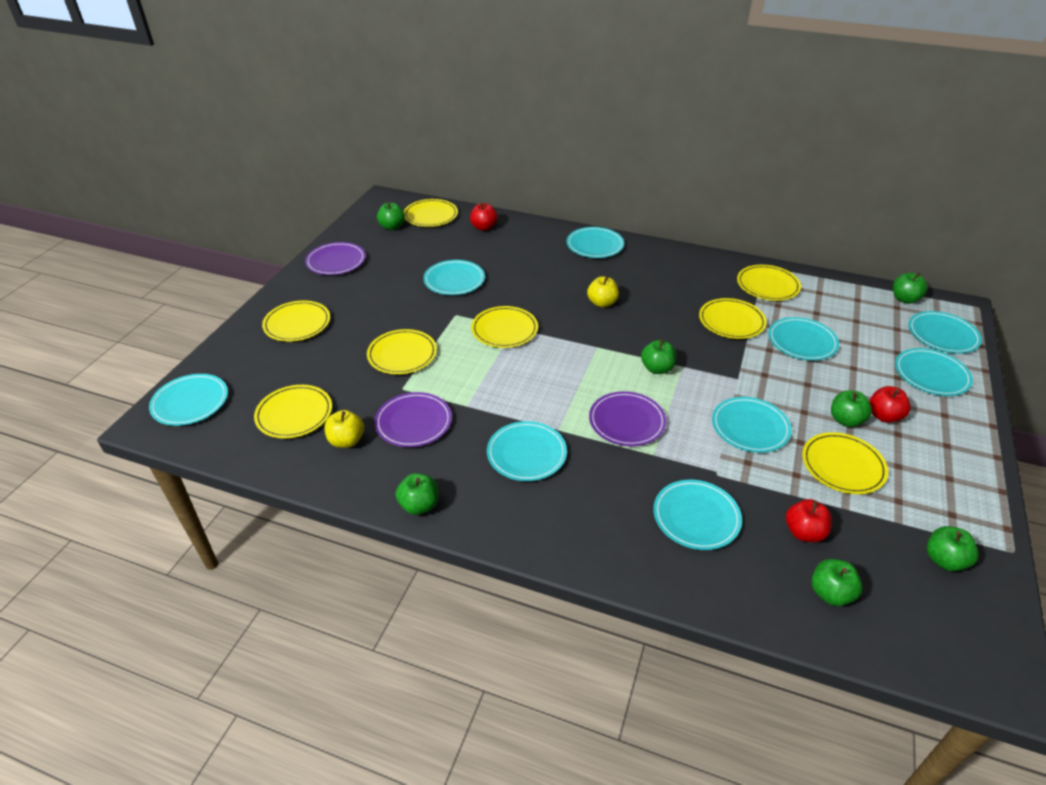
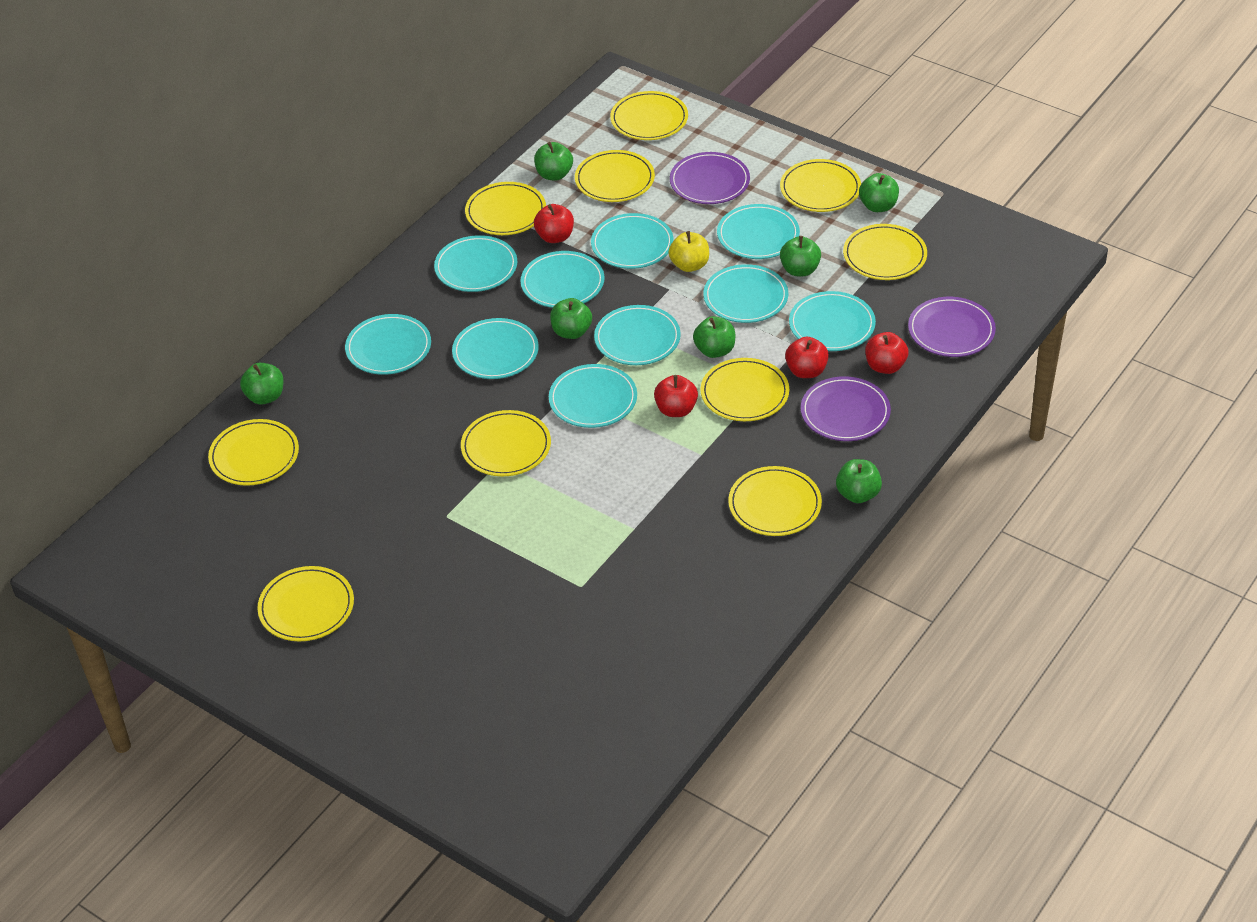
red apple: 3 -> 4
turquoise plate: 9 -> 10
yellow apple: 2 -> 1
yellow plate: 8 -> 10

